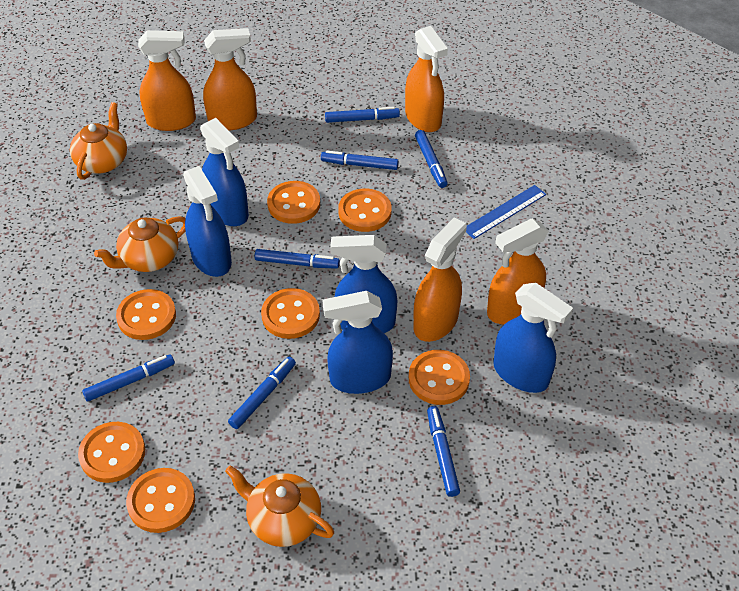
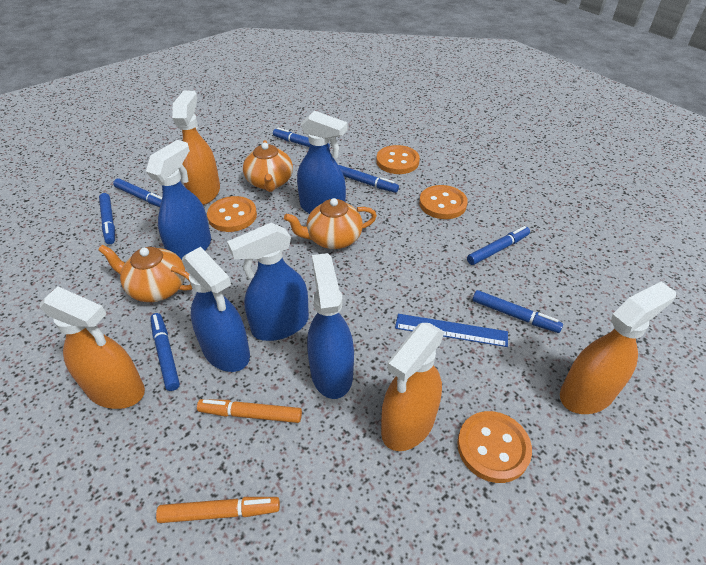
orange button: 7 -> 4
orange marker: 0 -> 2
orange spray bottle: 5 -> 4

